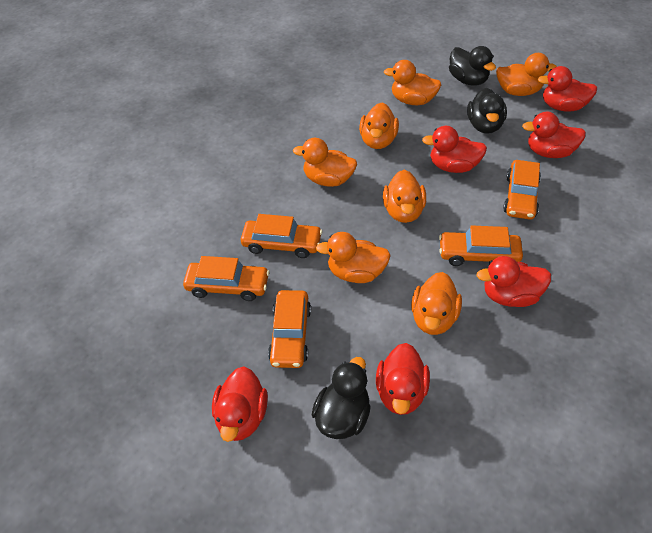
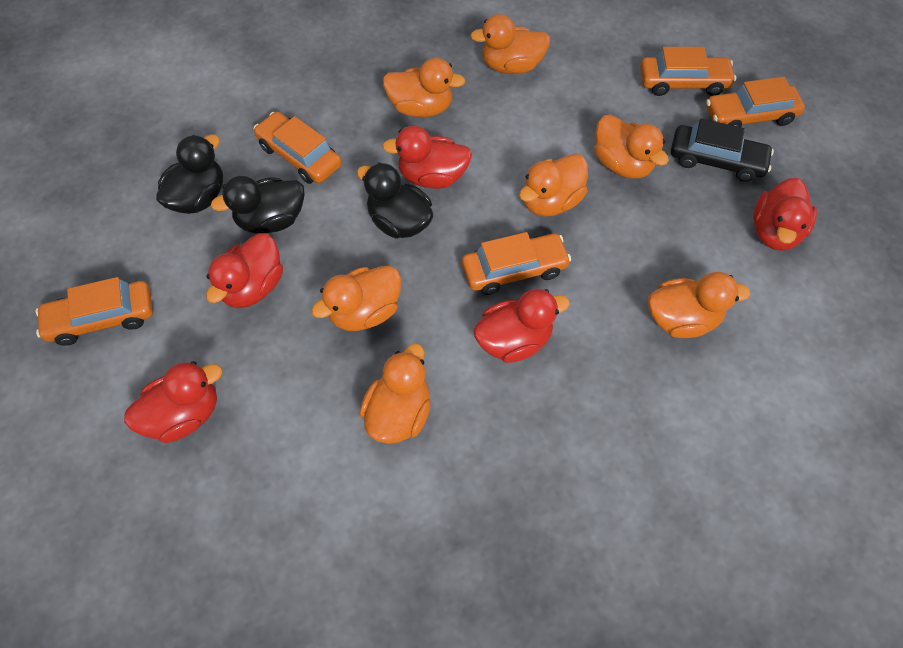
black car: 0 -> 1
red duck: 6 -> 5

